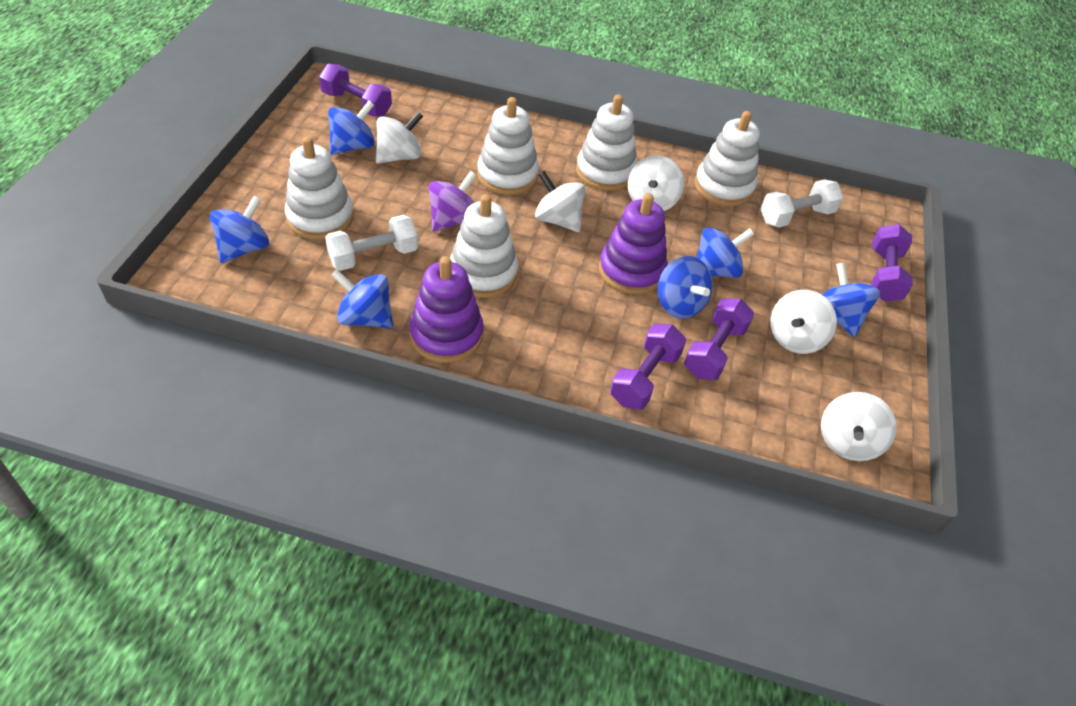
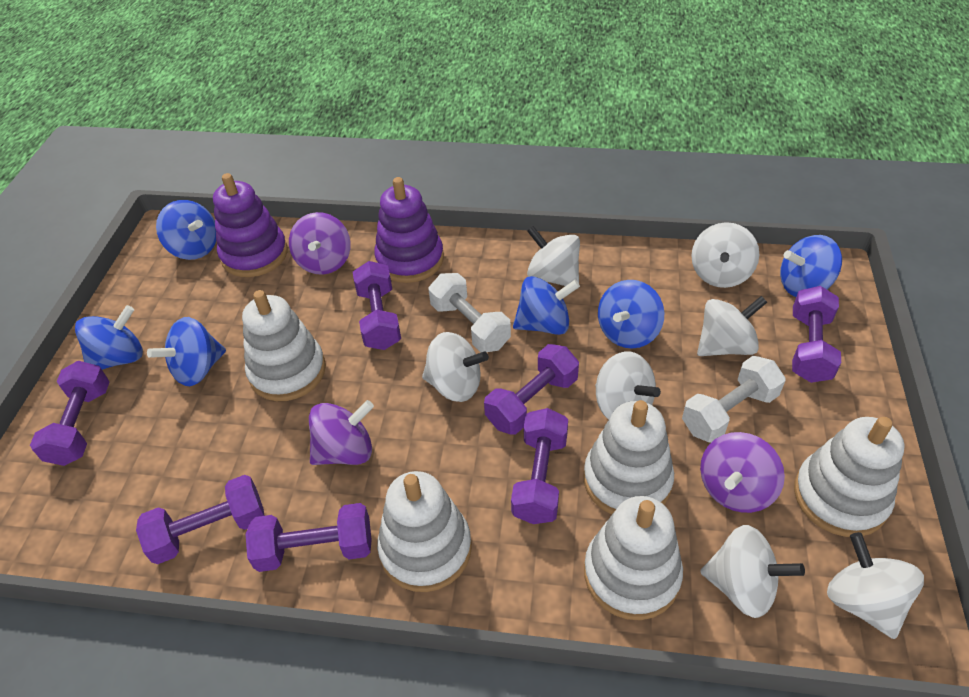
purple dumbbell: 4 -> 7
purple spinning top: 1 -> 3
white spinning top: 5 -> 7

